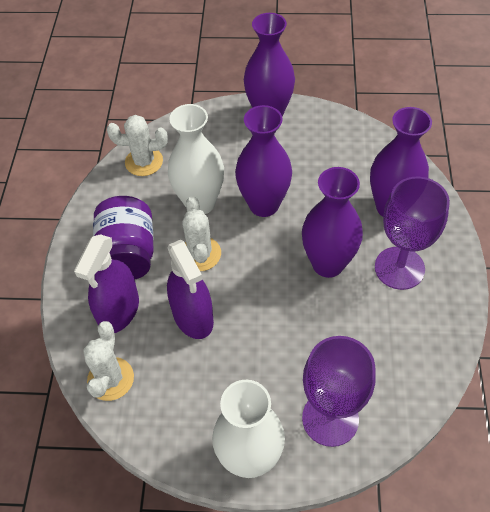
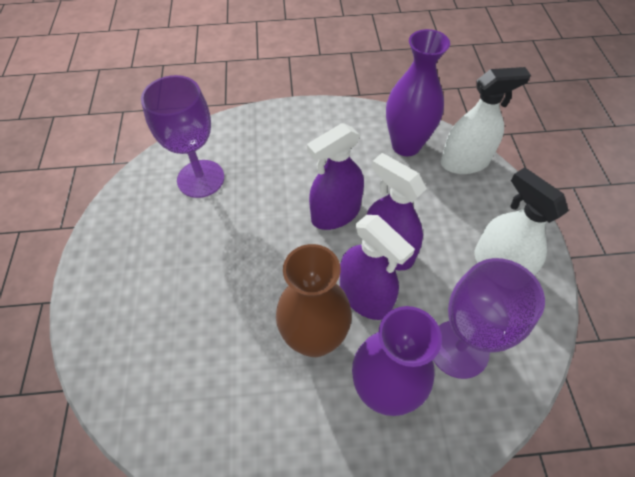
brown vase: 0 -> 1
purple jar: 1 -> 0
purple spray bottle: 2 -> 3
purple vase: 4 -> 2
white cactus: 3 -> 0
white spray bottle: 0 -> 2
white vase: 2 -> 0

